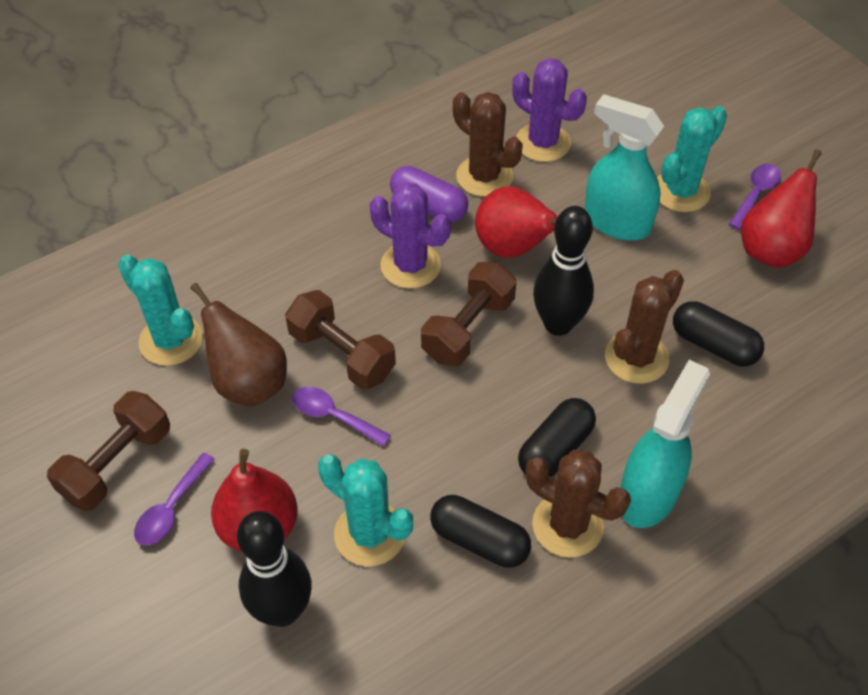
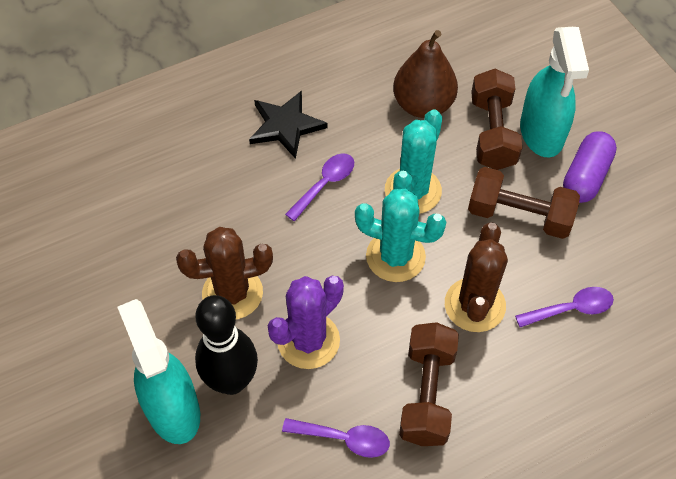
black bowling pin: 2 -> 1
black capsule: 3 -> 0
black star: 0 -> 1
brown cactus: 3 -> 2
purple cactus: 2 -> 1
red pear: 3 -> 0
turquoise cactus: 3 -> 2

